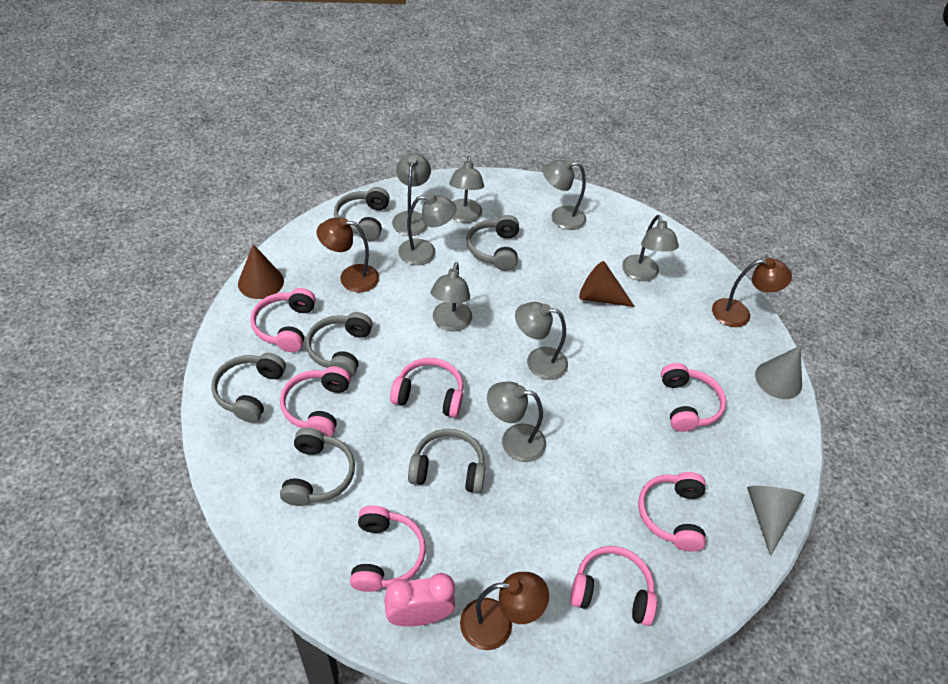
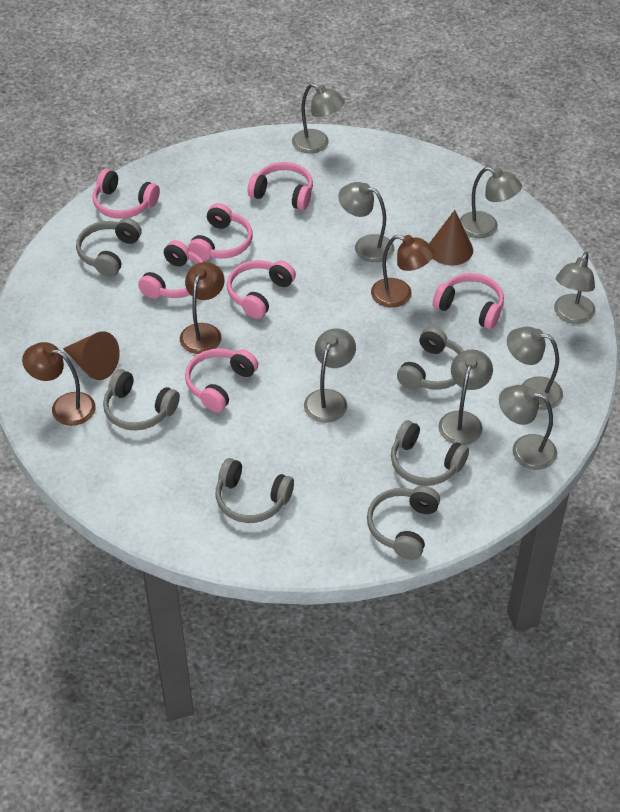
grey cone: 2 -> 0
pink clock: 1 -> 0

